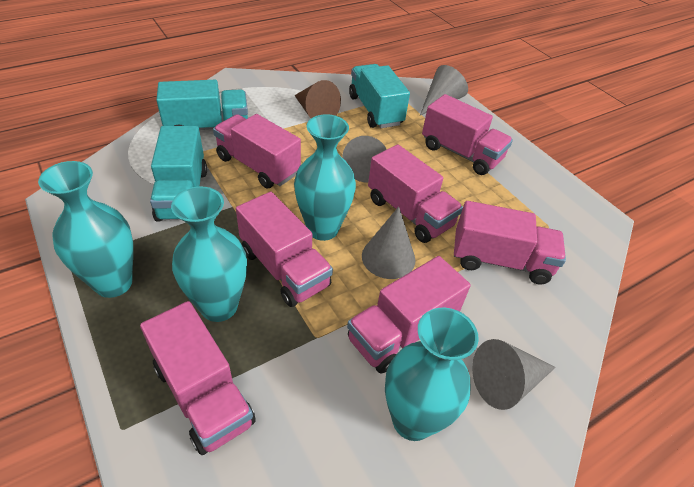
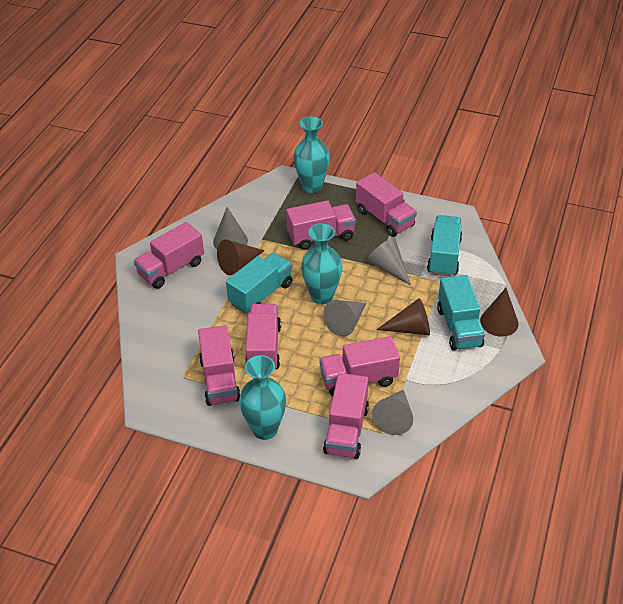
brown cone: 1 -> 3
turquoise vase: 4 -> 3

